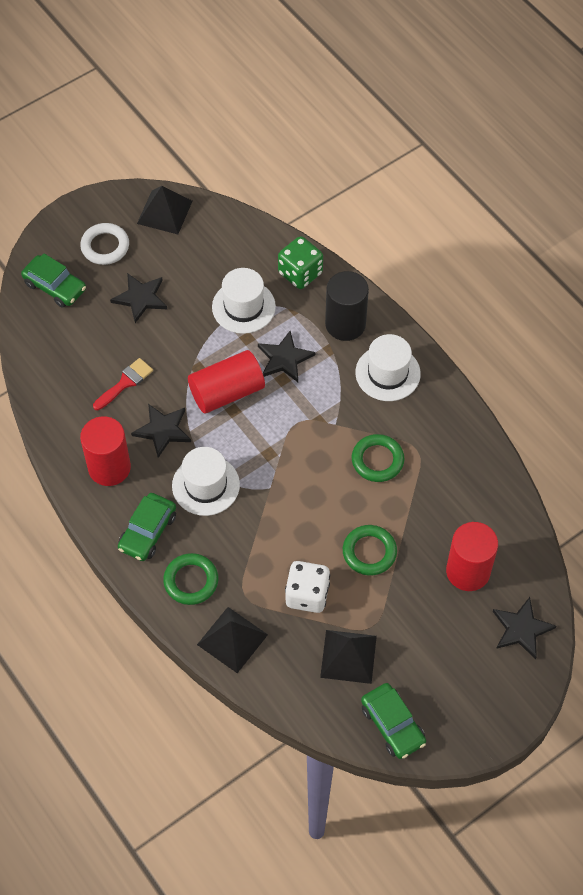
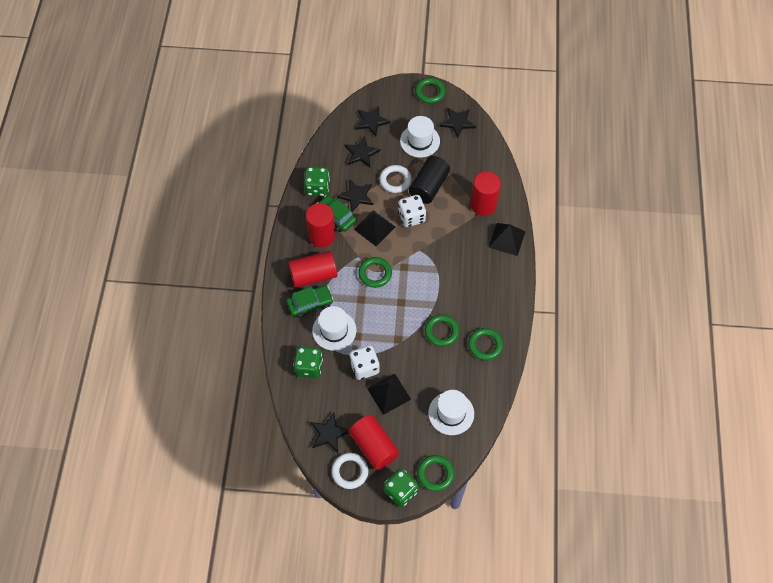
black star: 4 -> 5
green car: 3 -> 2
green dice: 1 -> 3
green ring: 3 -> 5
red brush: 1 -> 0
red cylinder: 3 -> 4
white dice: 1 -> 2
white ring: 1 -> 2

